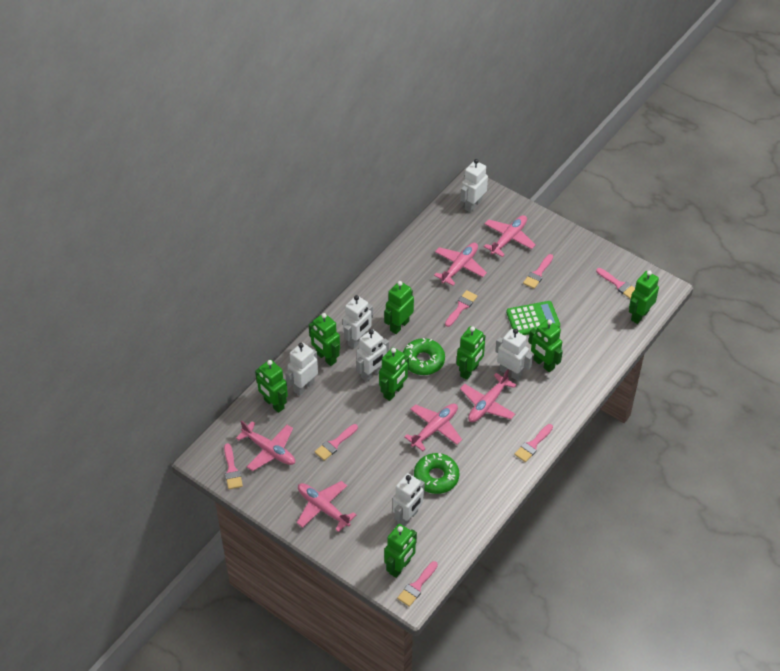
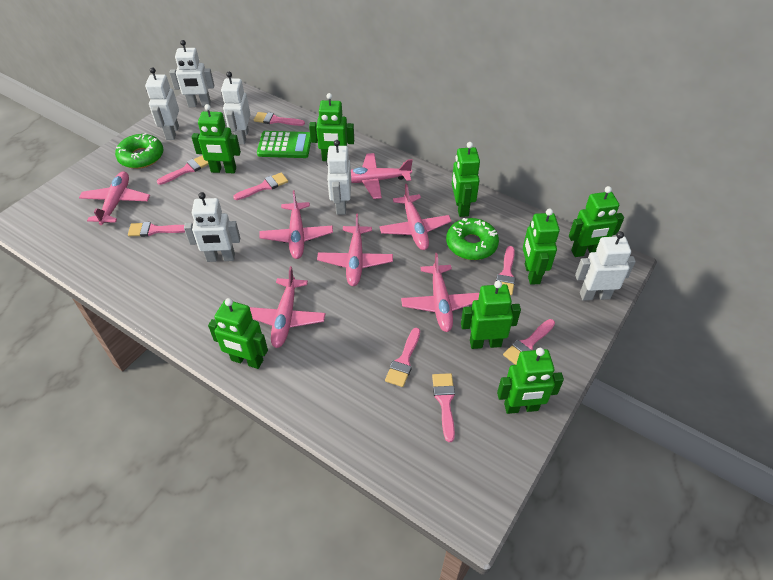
pink brush: 7 -> 8
pink plane: 6 -> 7

